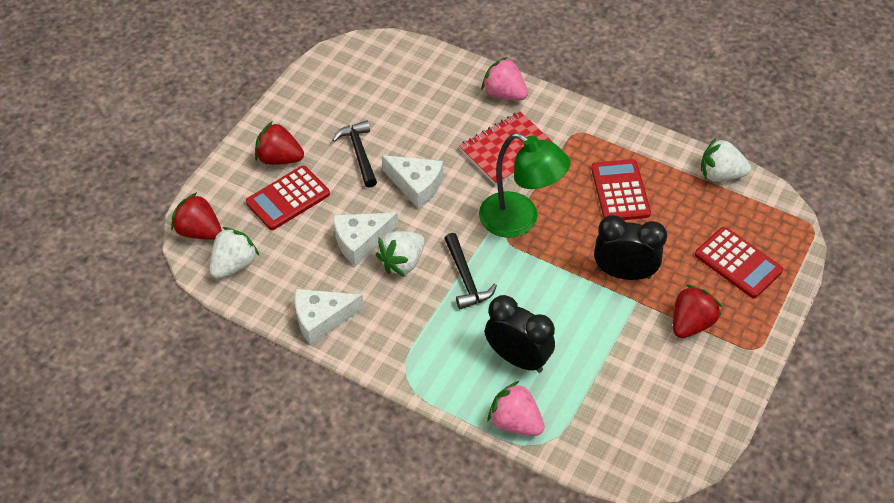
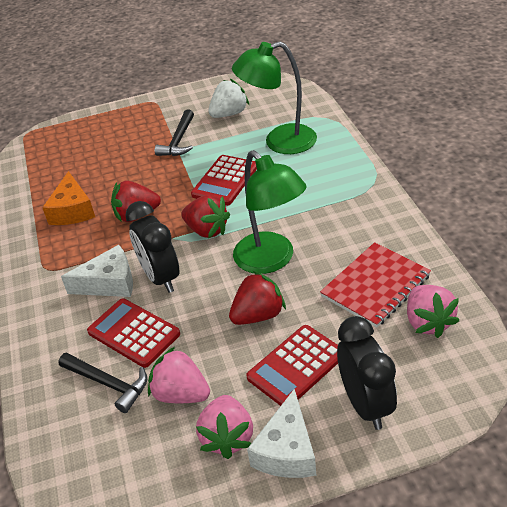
green lamp: 1 -> 2
orange cheese: 0 -> 1
pink strawberry: 2 -> 3
white cheese: 3 -> 2
white strawberry: 3 -> 1

